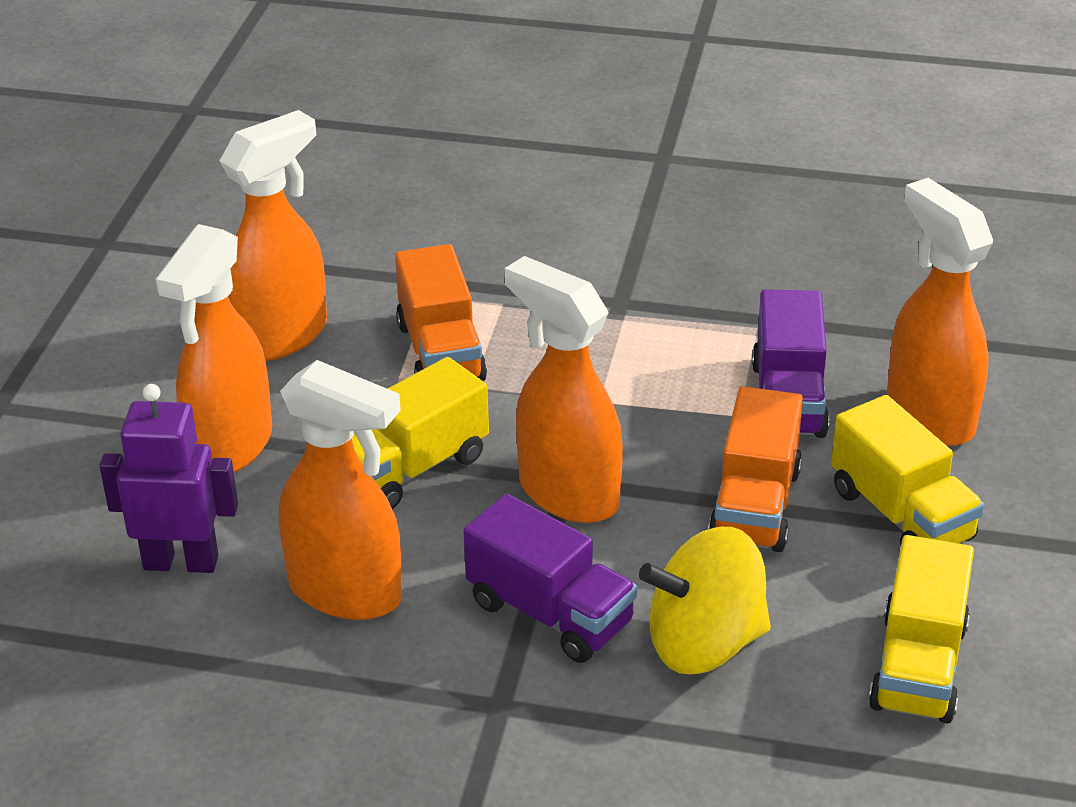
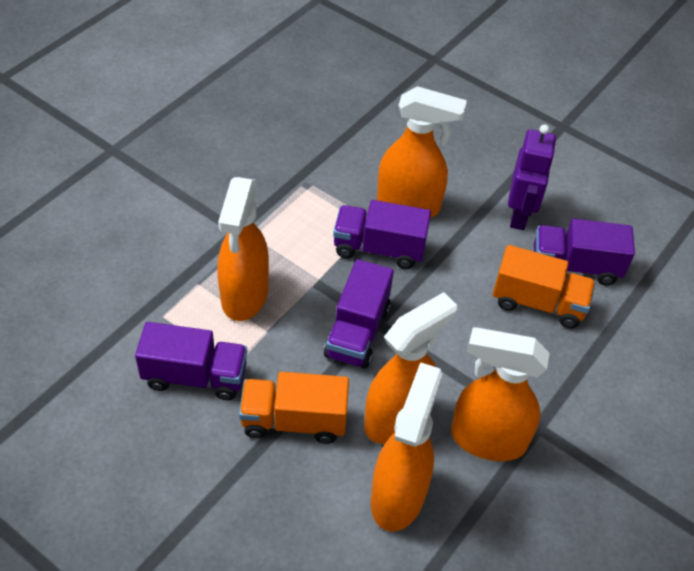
purple truck: 2 -> 4
yellow spinning top: 1 -> 0
yellow truck: 3 -> 0

